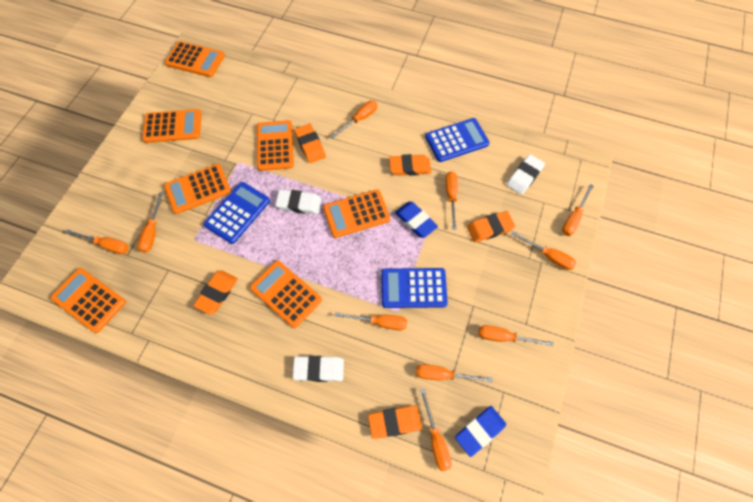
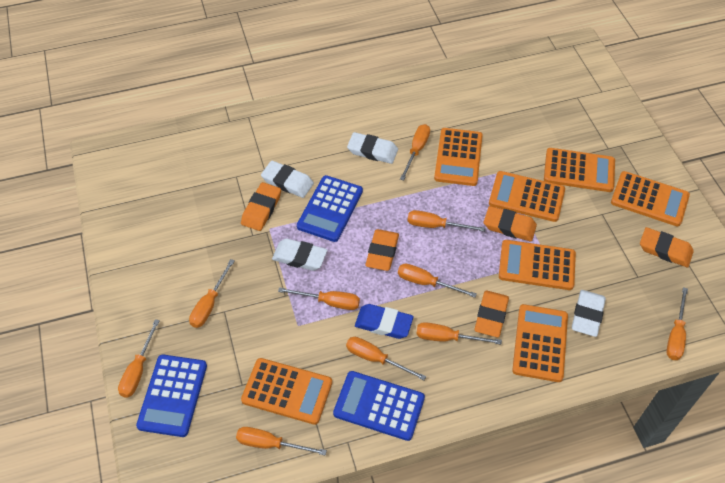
blue eraser: 2 -> 1
white eraser: 3 -> 4

